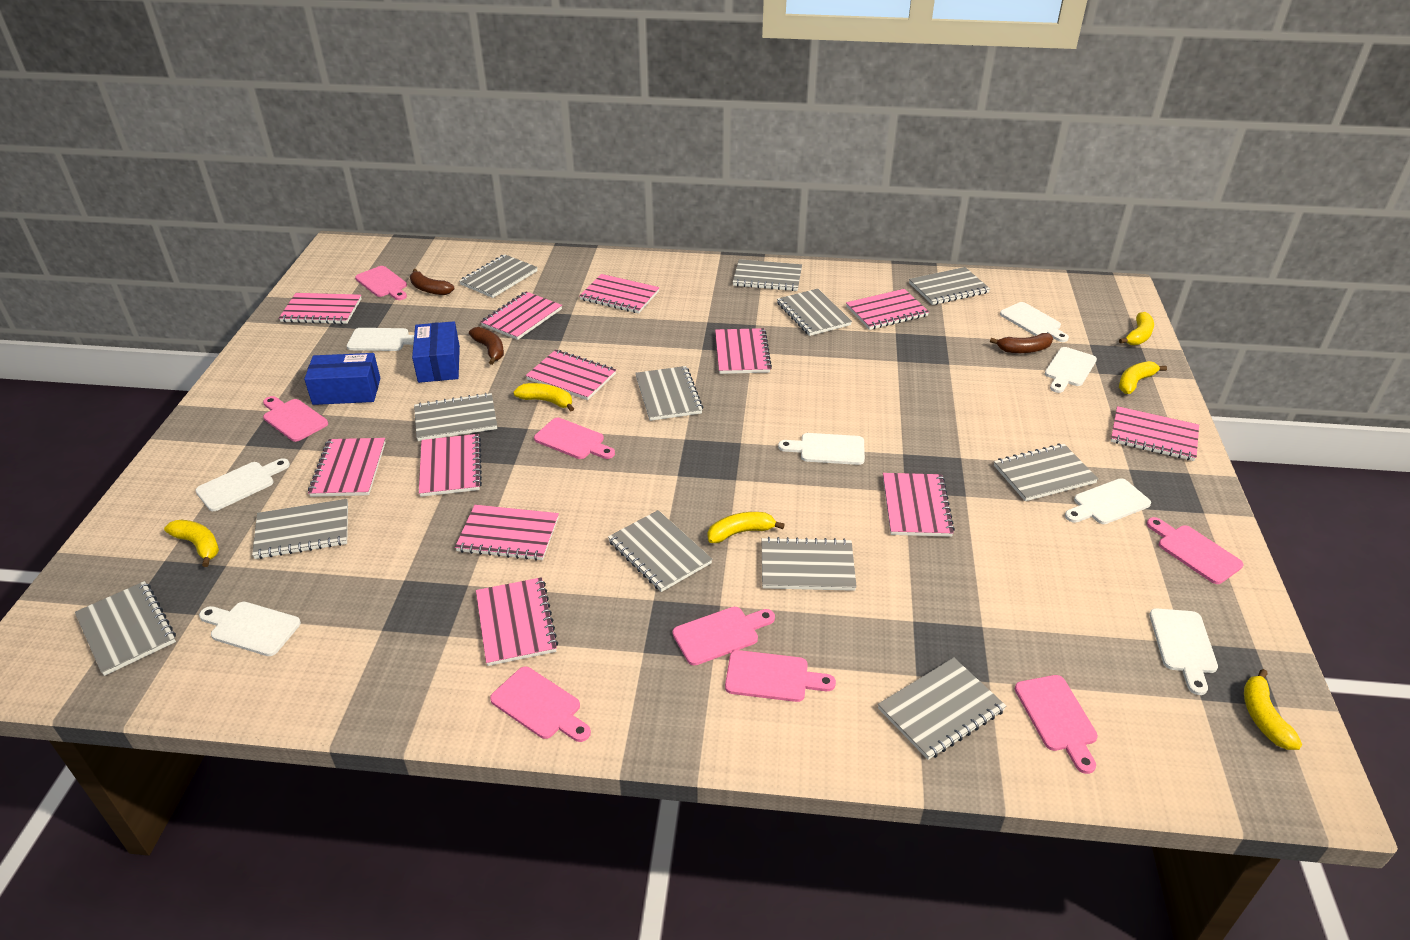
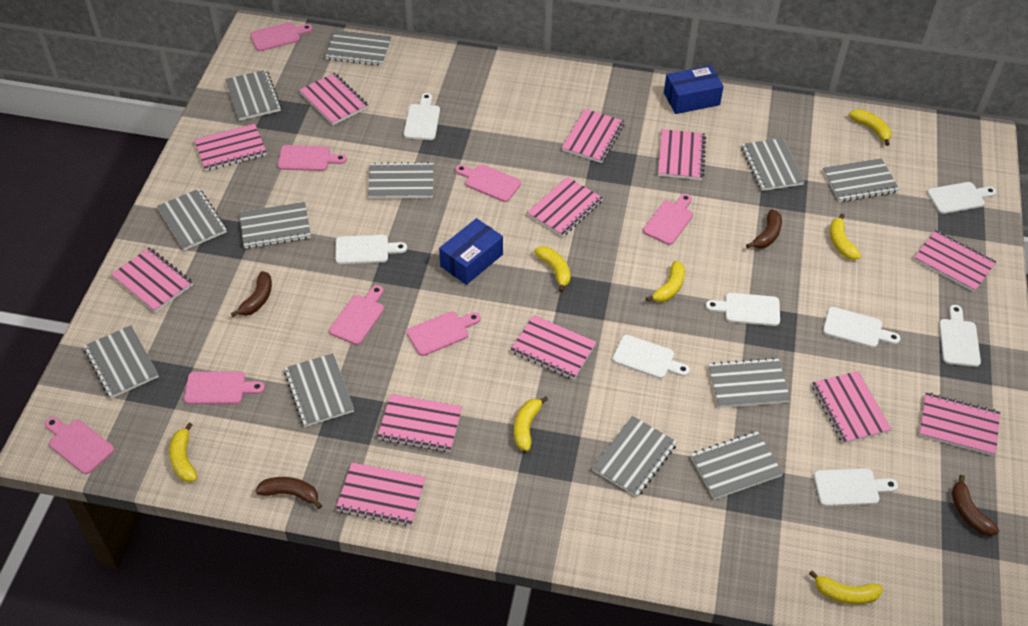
brown banana: 3 -> 4
yellow banana: 6 -> 7

